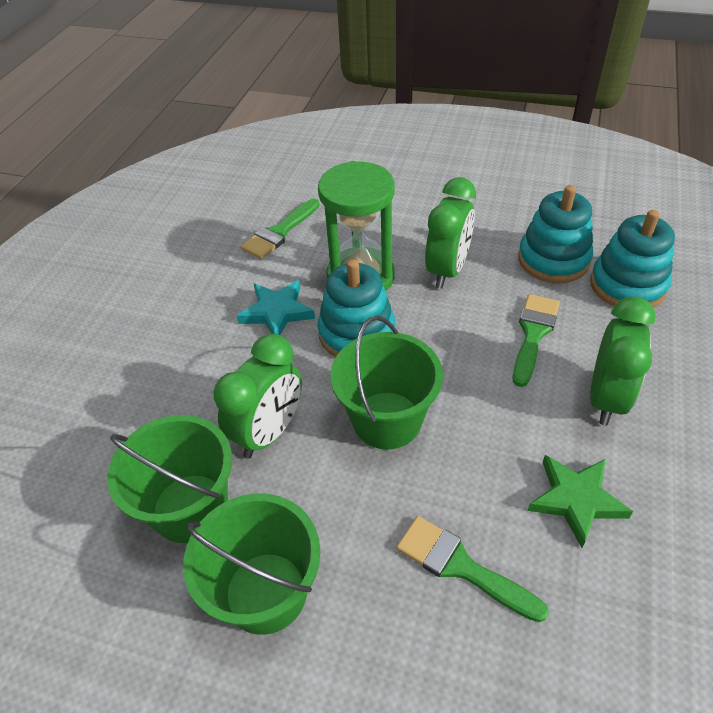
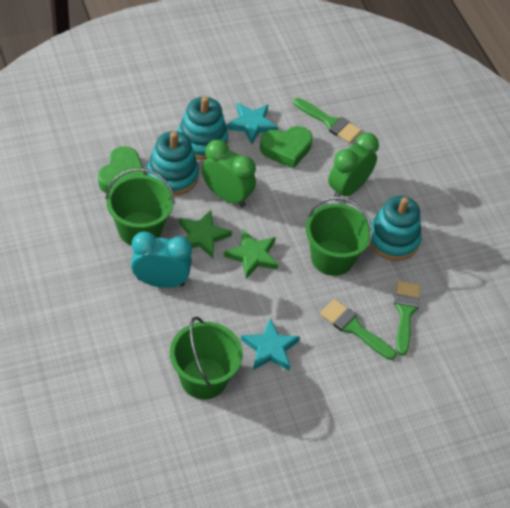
green clock: 3 -> 2
green heart: 0 -> 2
green hourglass: 1 -> 0
green star: 1 -> 2
turquoise clock: 0 -> 1
turquoise star: 1 -> 2

